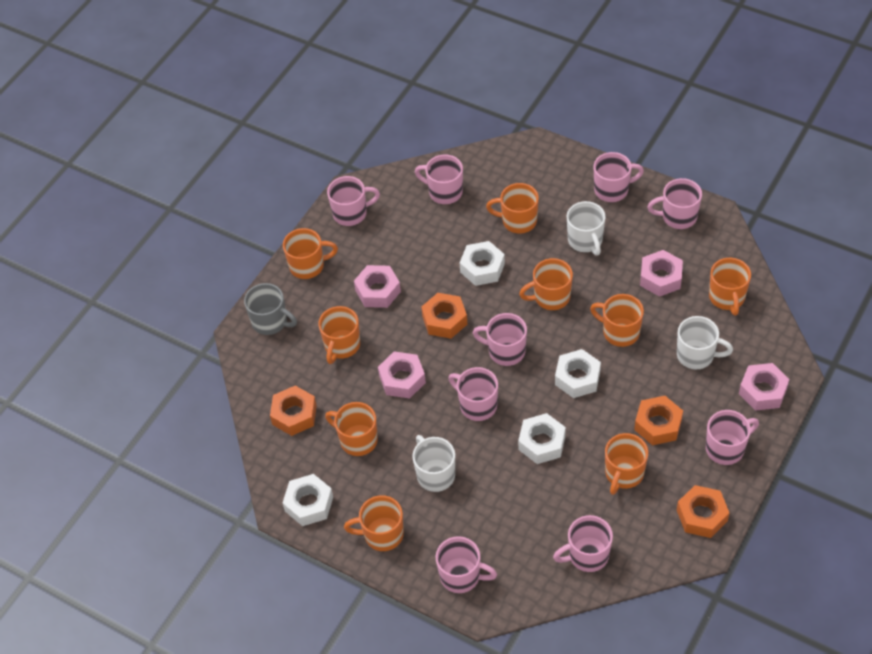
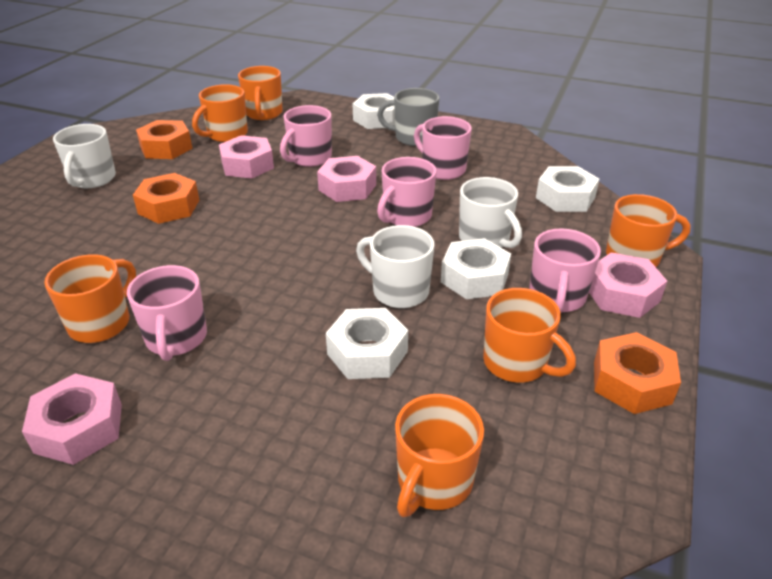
orange mug: 9 -> 6
orange nut: 4 -> 3
pink mug: 9 -> 5

